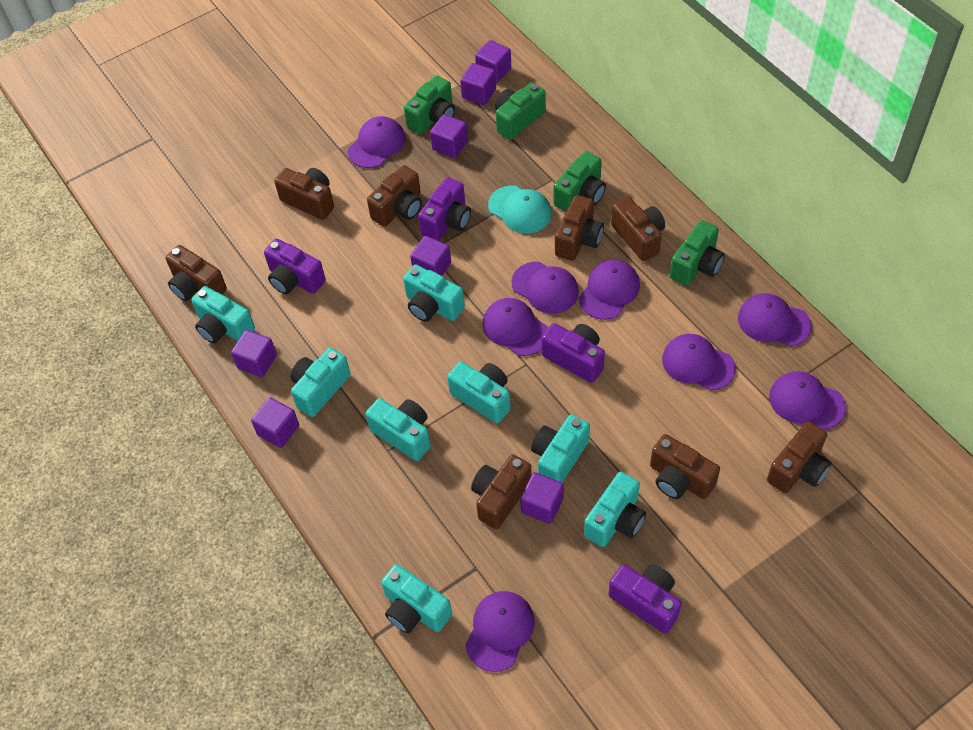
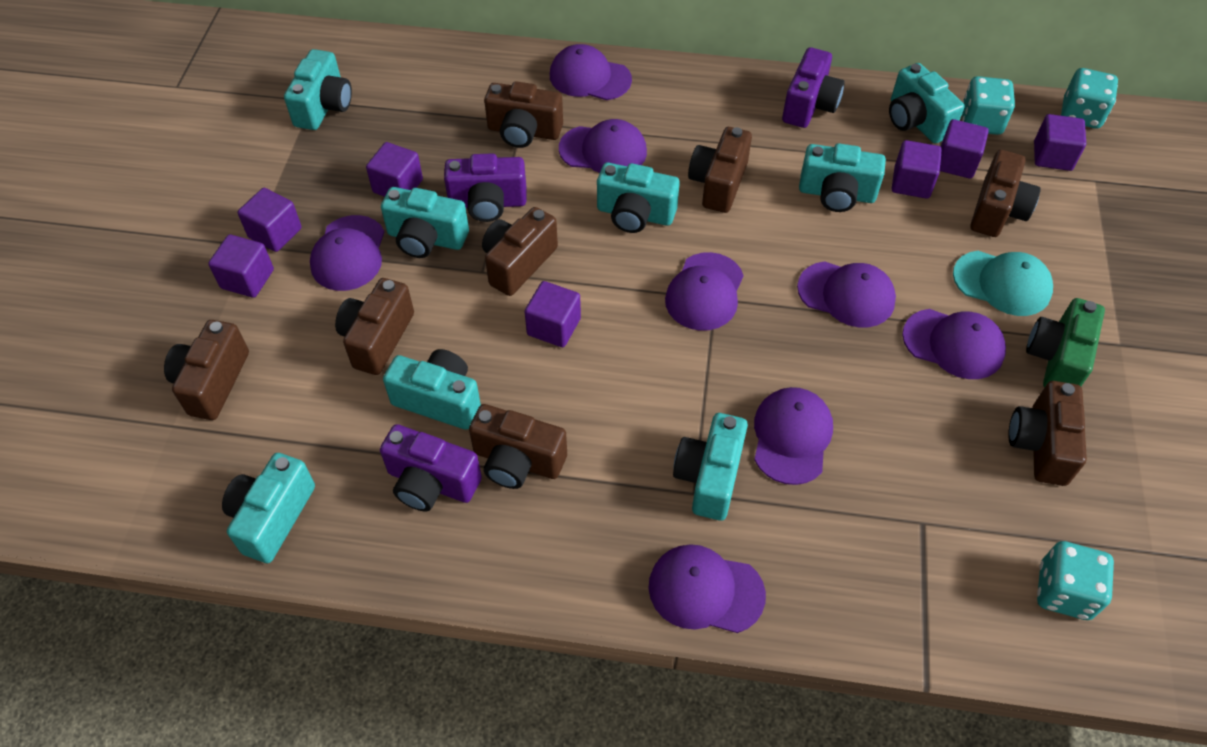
green camera: 4 -> 1
purple camera: 4 -> 3
turquoise dice: 0 -> 3

